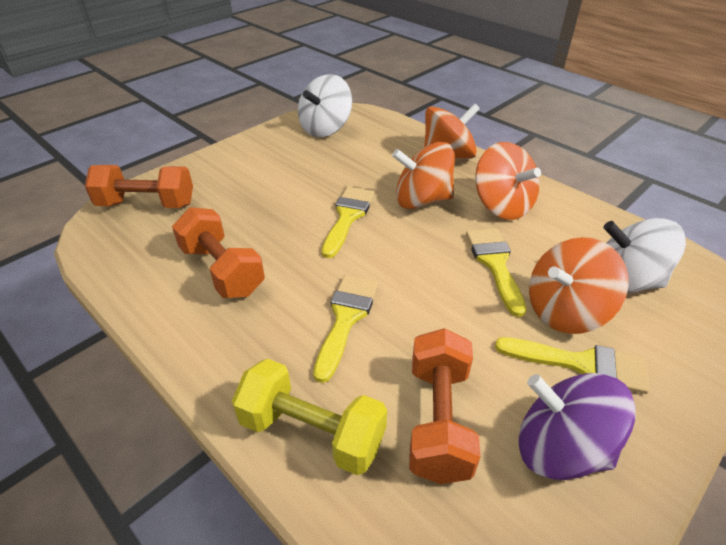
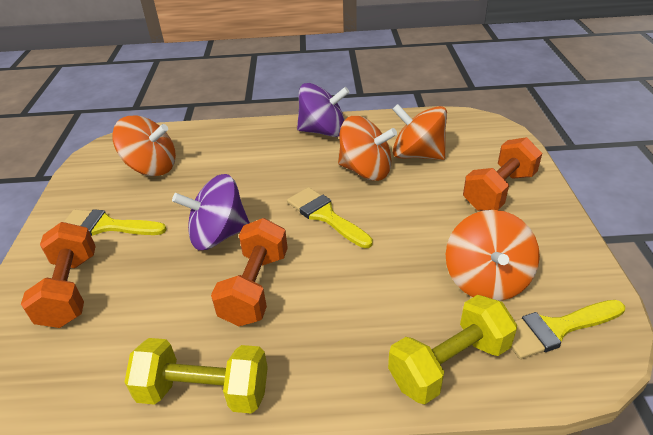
purple spinning top: 1 -> 2
white spinning top: 2 -> 0
yellow brush: 4 -> 3
yellow dumbbell: 1 -> 2

